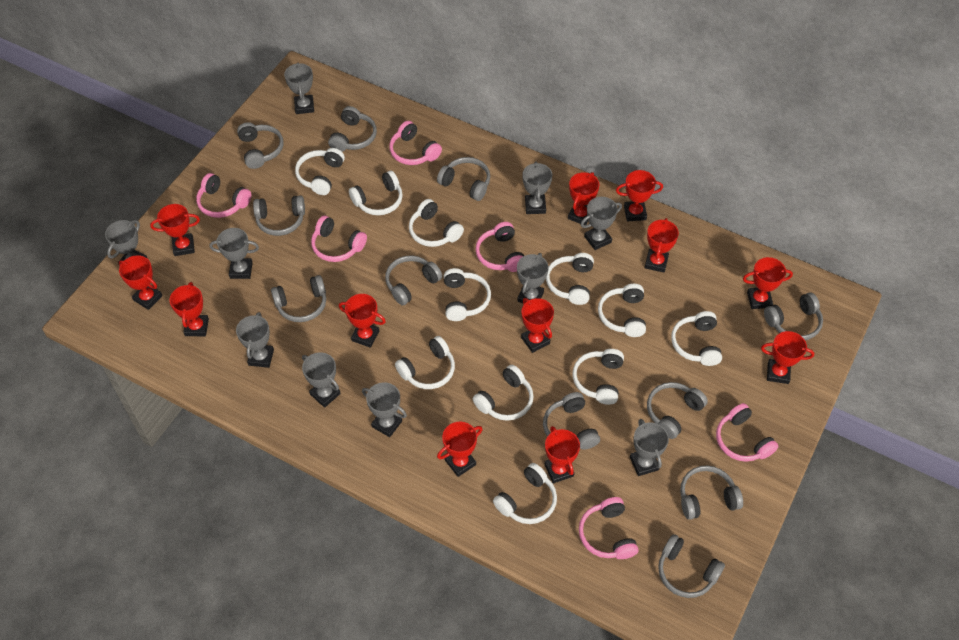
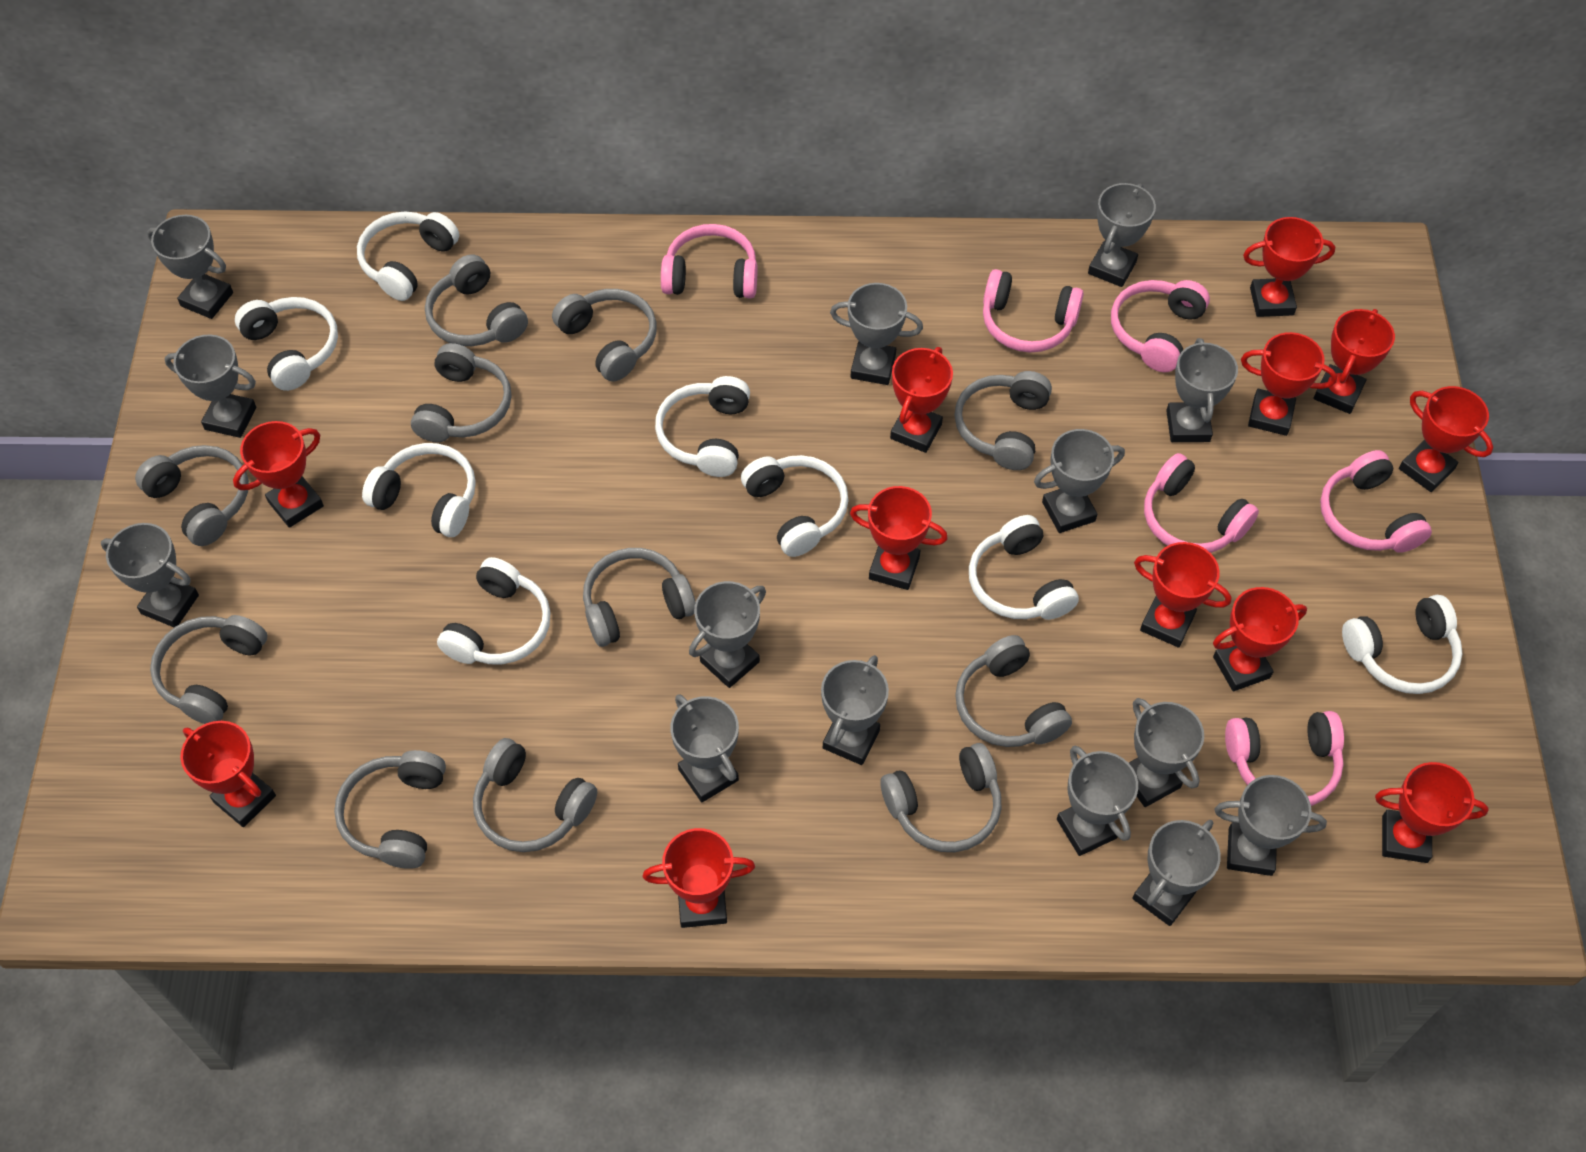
grey trophy: 10 -> 14
white headphones: 11 -> 8

